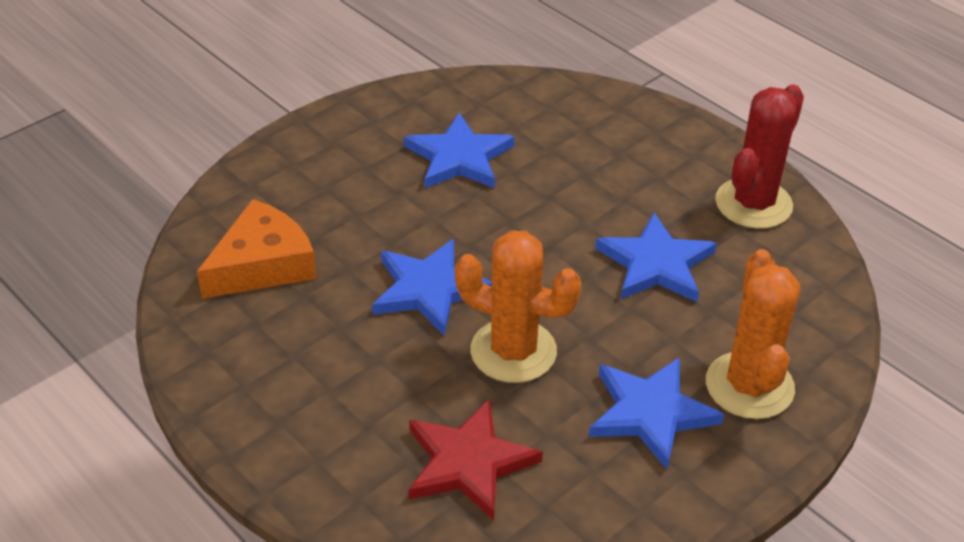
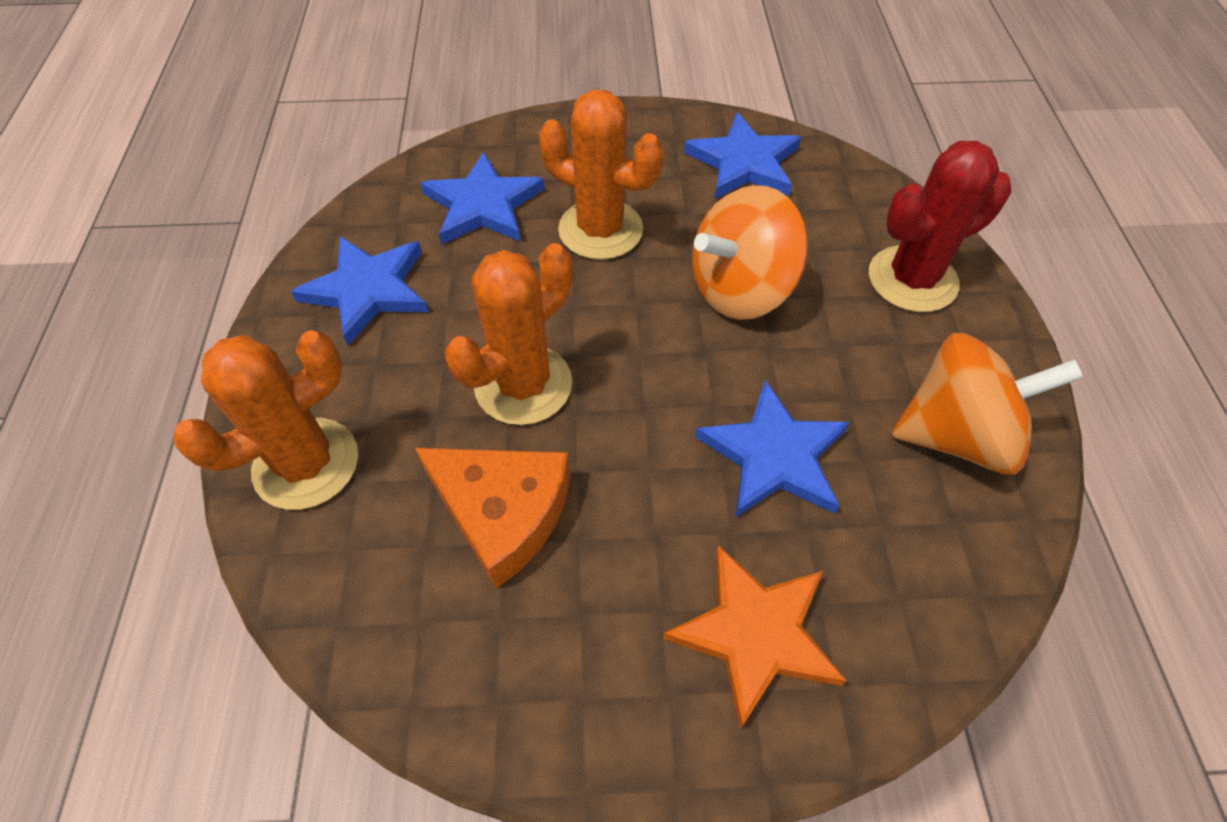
orange cactus: 2 -> 3
orange spinning top: 0 -> 2
orange star: 0 -> 1
red star: 1 -> 0

